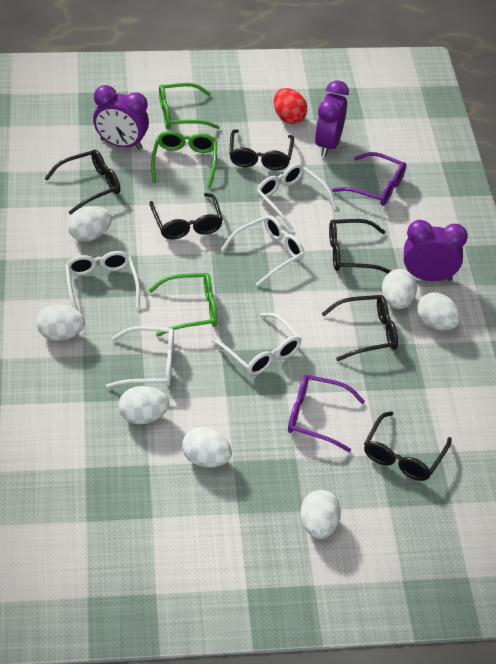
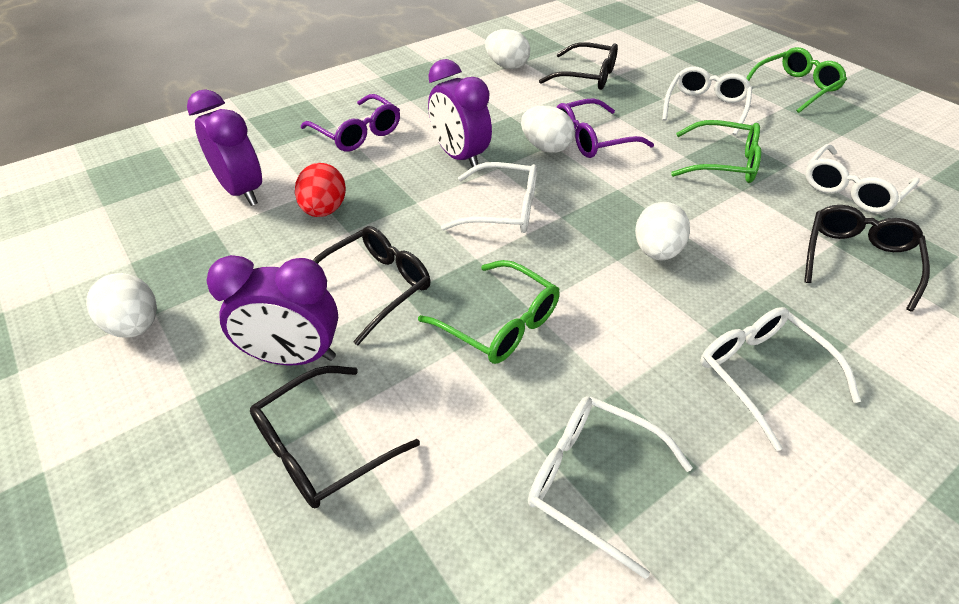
black glasses: 6 -> 4
white egg: 7 -> 4

